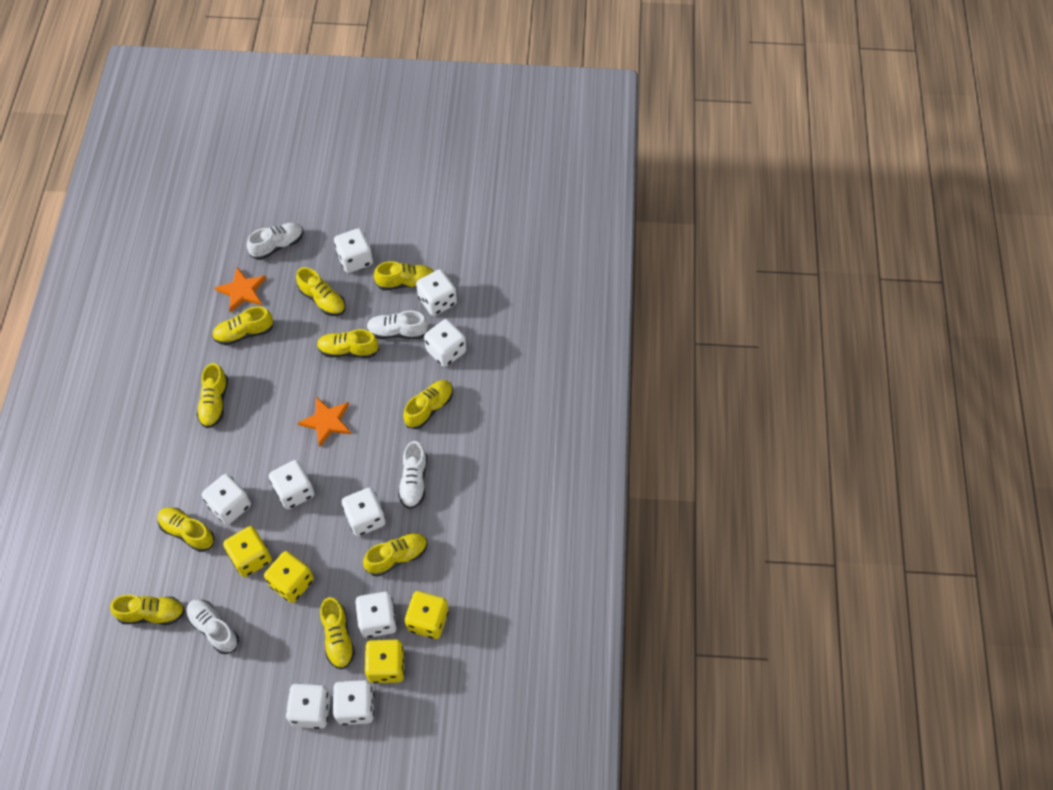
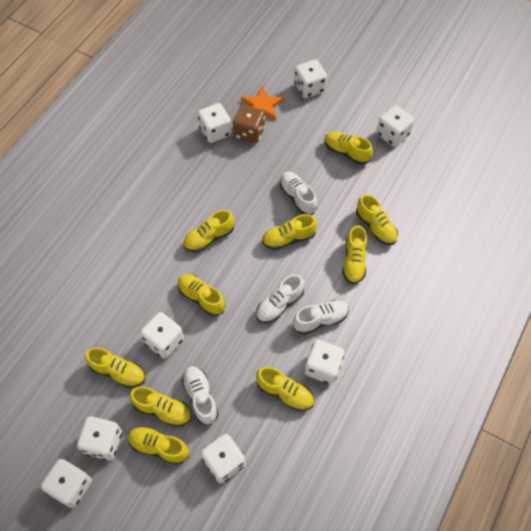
brown dice: 0 -> 1
orange star: 2 -> 1
white dice: 9 -> 8
yellow dice: 4 -> 0

